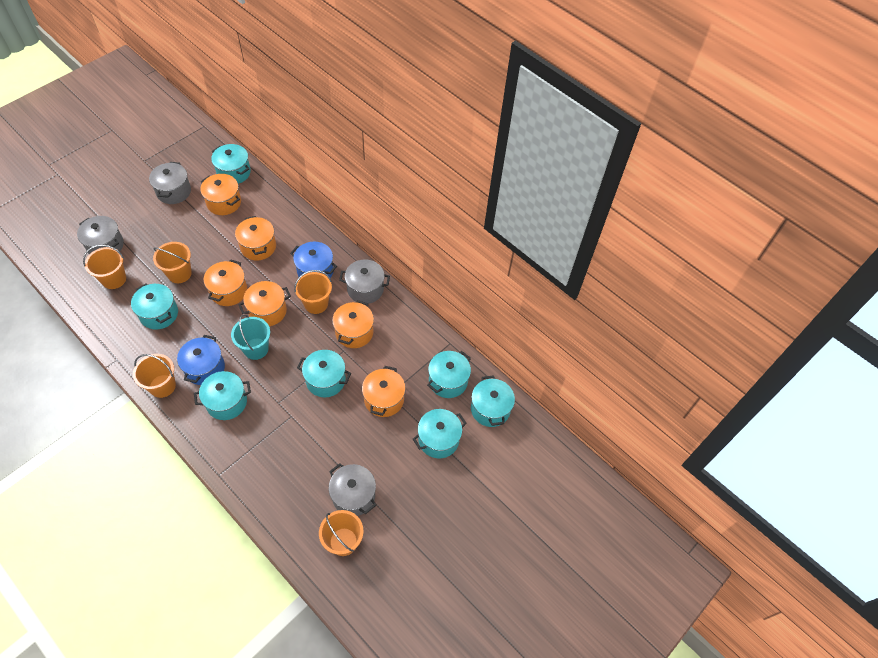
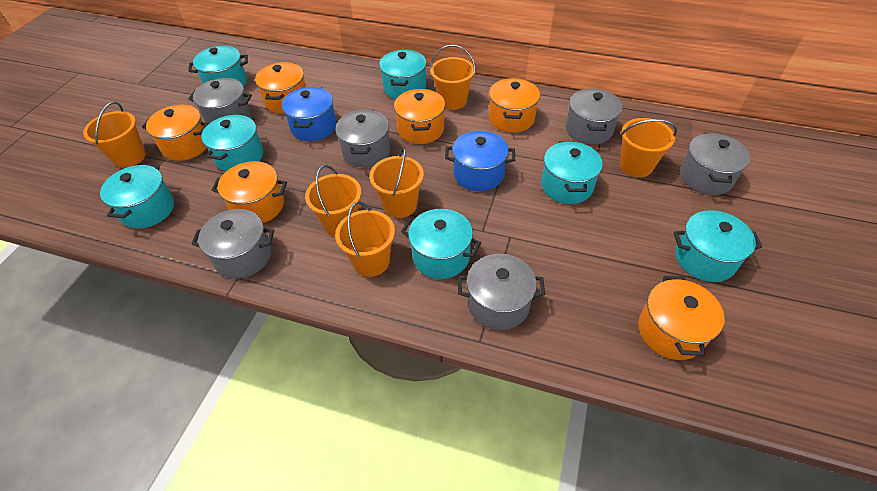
grey pot: 4 -> 6
orange bucket: 5 -> 6
turquoise bucket: 1 -> 0

